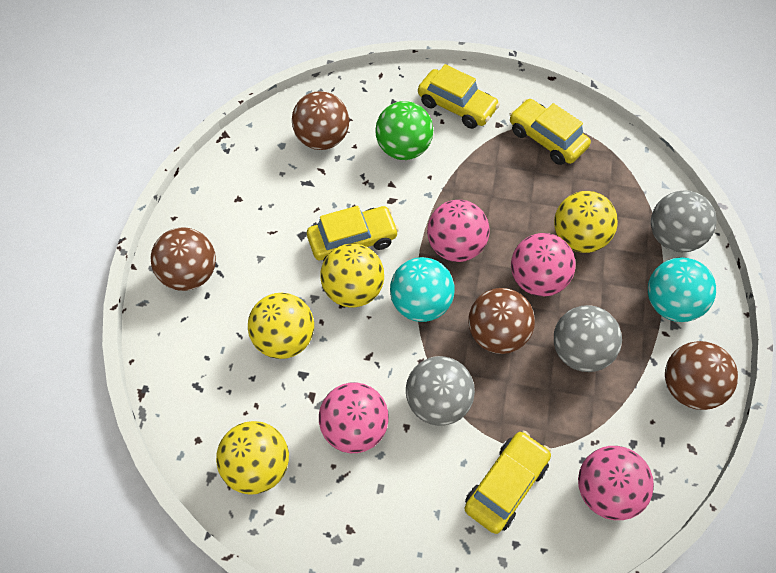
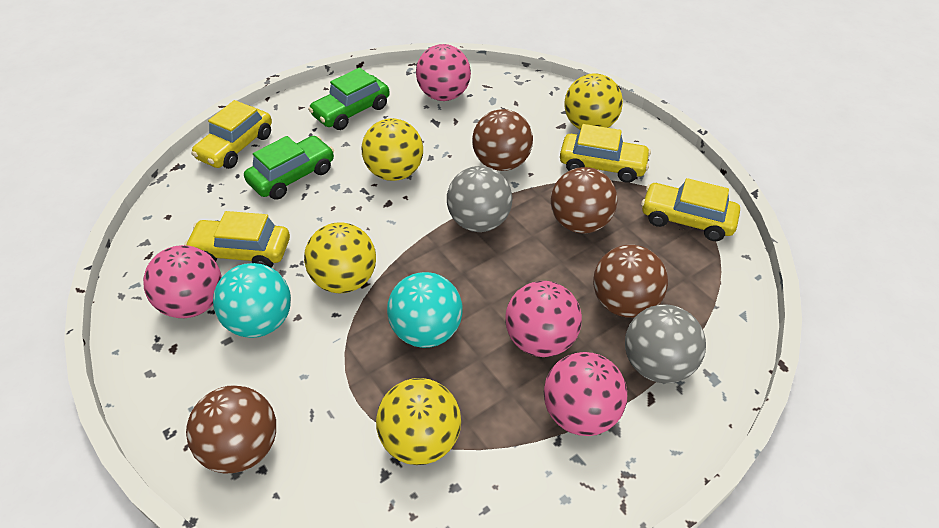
green ball: 1 -> 0
green car: 0 -> 2
grey ball: 3 -> 2

